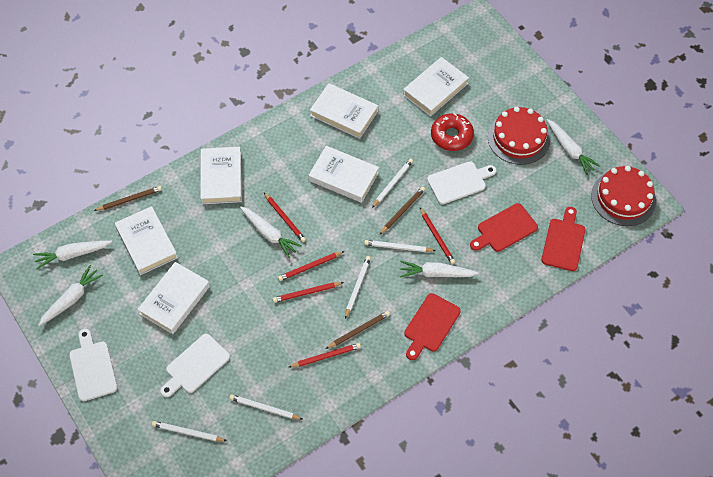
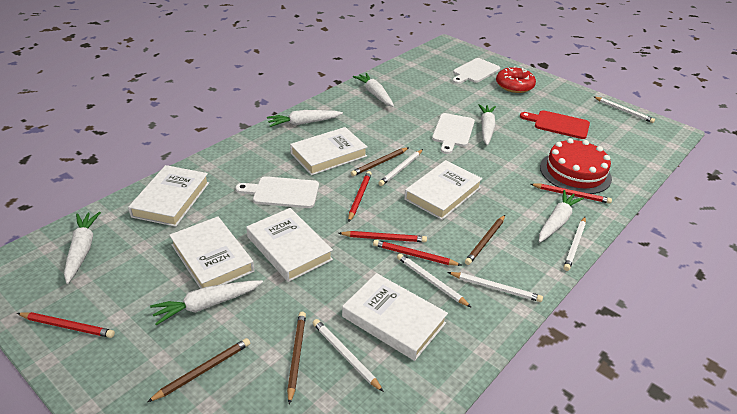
brown pencil: 3 -> 4
red cake: 2 -> 1
red cutting board: 3 -> 1
white carrot: 5 -> 6
white pencil: 5 -> 6

